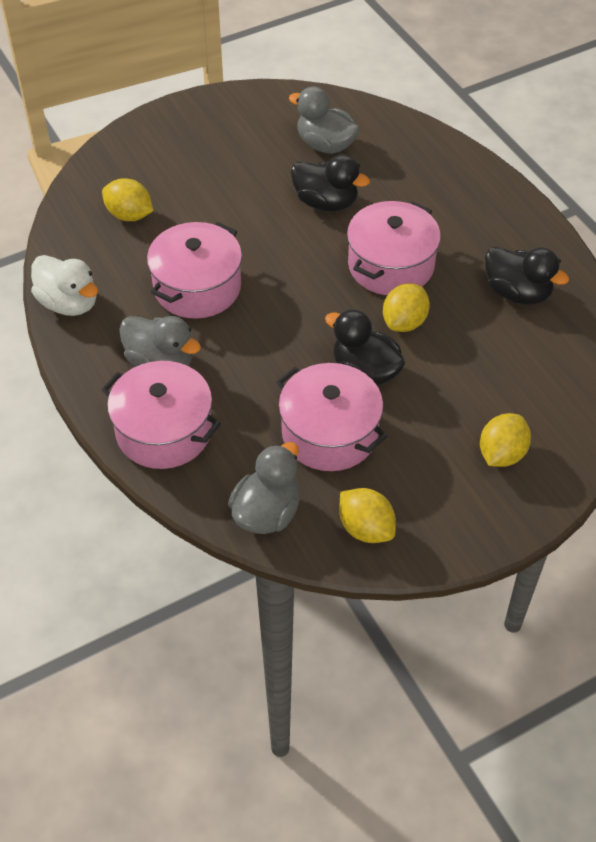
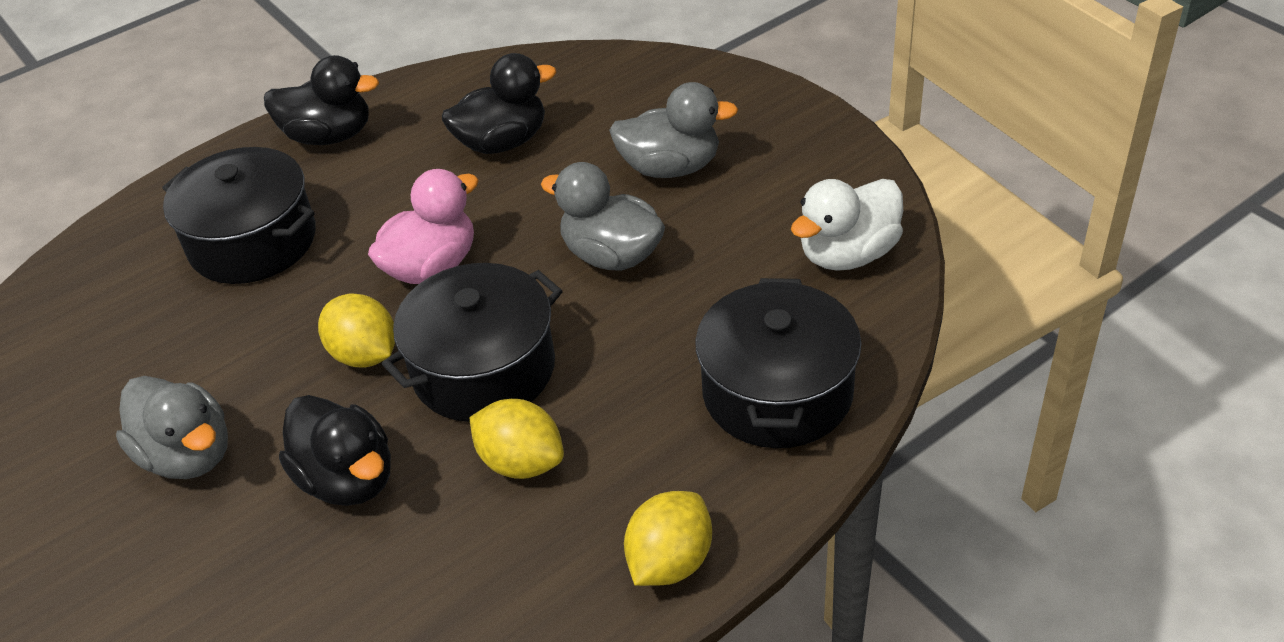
black pot: 0 -> 3
pink duck: 0 -> 1
pink pot: 4 -> 0
yellow lemon: 4 -> 3

